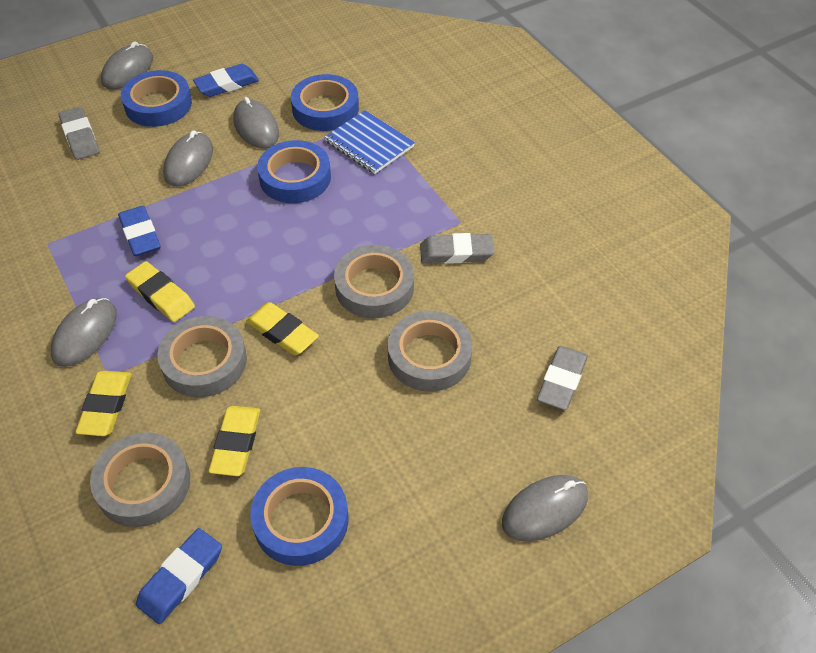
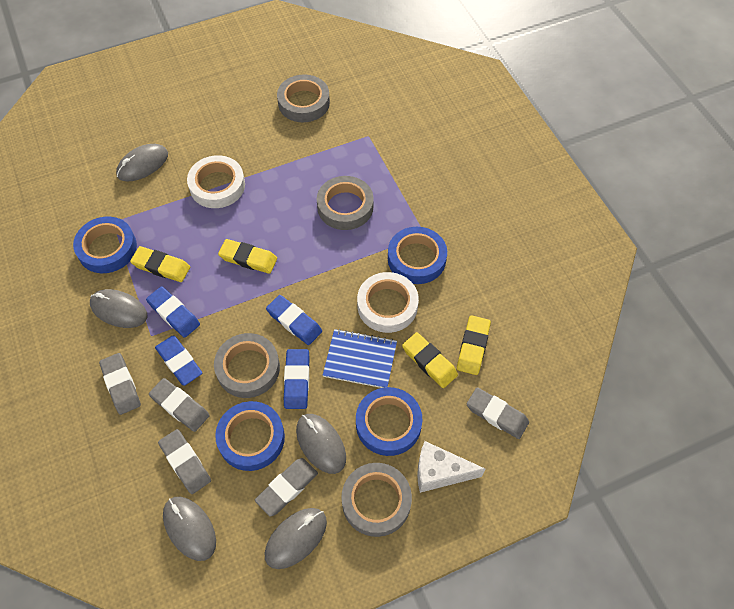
blue eraser: 3 -> 4
grey eraser: 3 -> 5
white cheese: 0 -> 1
white tape: 0 -> 2

